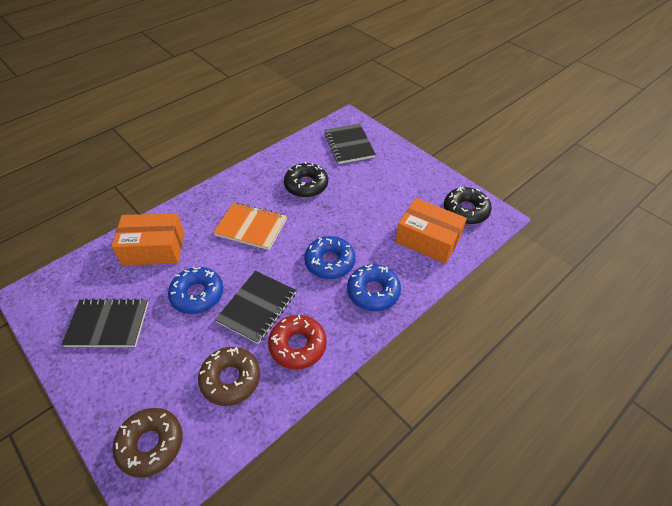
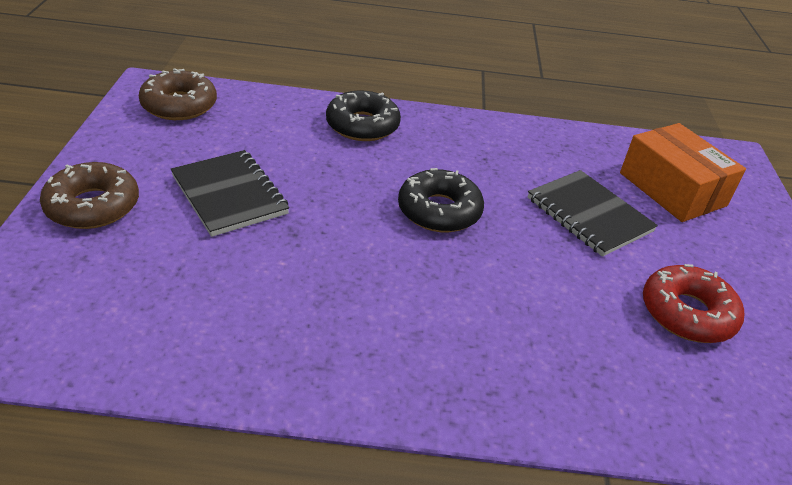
black notebook: 3 -> 2
blue donut: 3 -> 0
orange box: 2 -> 1
orange notebook: 1 -> 0

